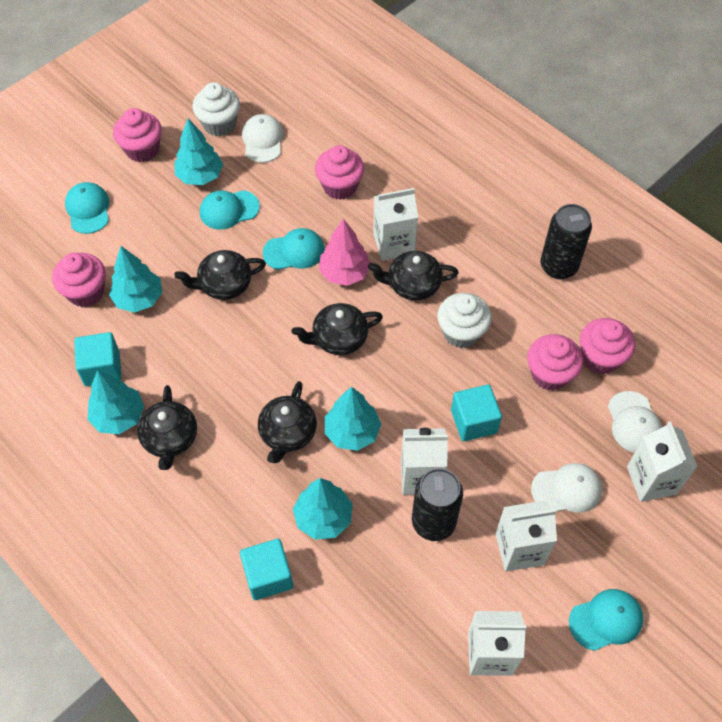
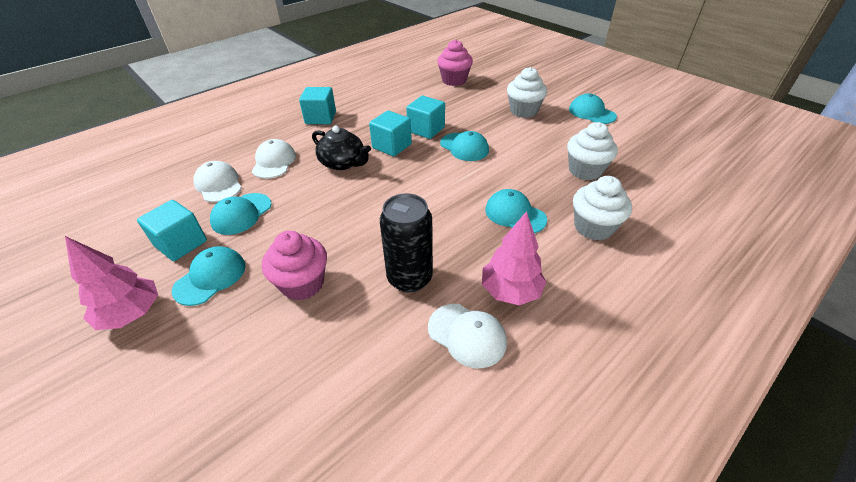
black can: 2 -> 1
black teapot: 5 -> 1
pink cupcake: 5 -> 2
pink tree: 1 -> 2
turquoise cap: 4 -> 5
turquoise cube: 3 -> 4
turquoise tree: 5 -> 0
white carton: 5 -> 0
white cupcake: 2 -> 3

